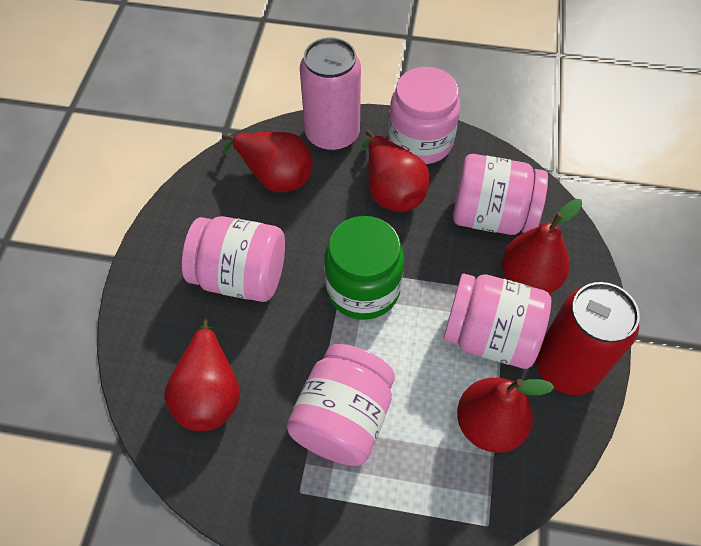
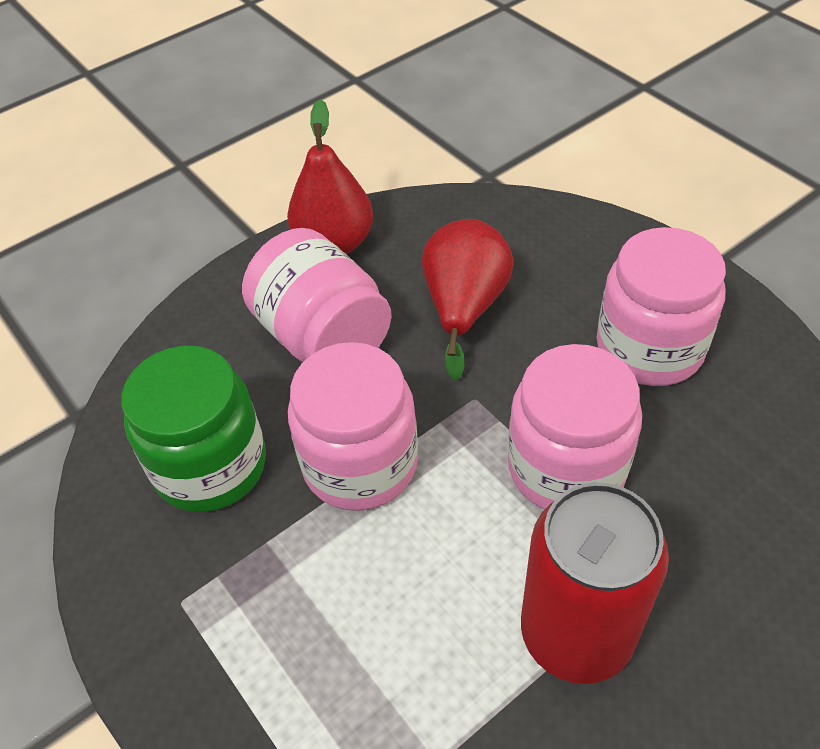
pink can: 1 -> 0
pink jar: 5 -> 4
red pear: 5 -> 2

